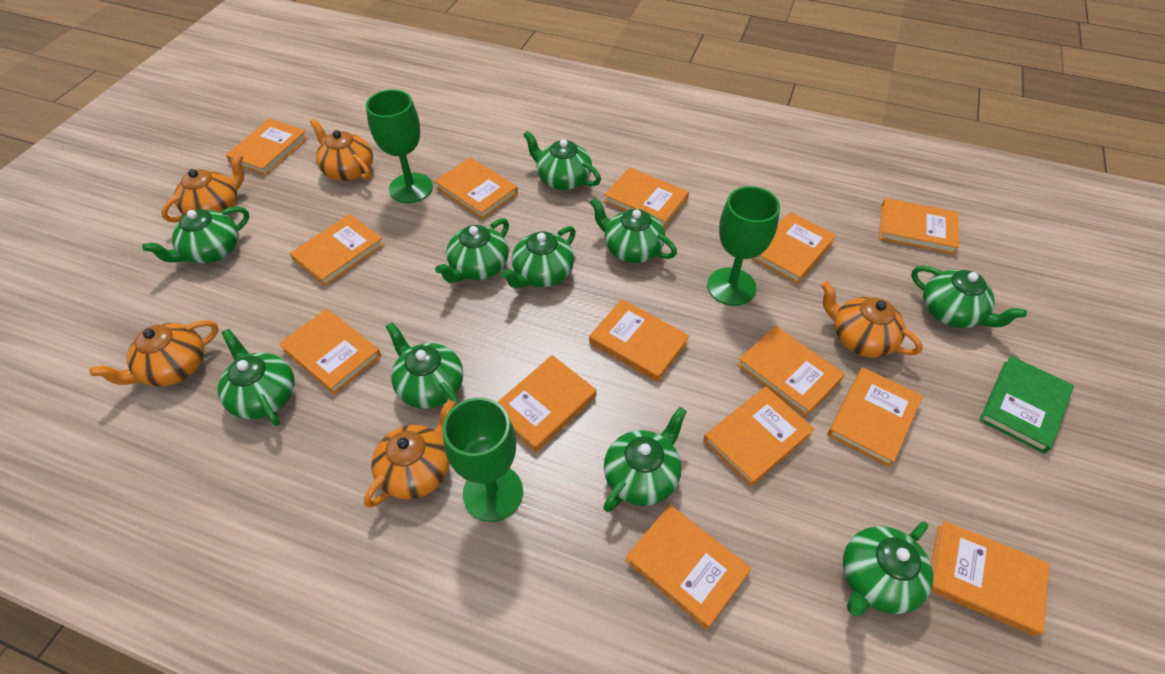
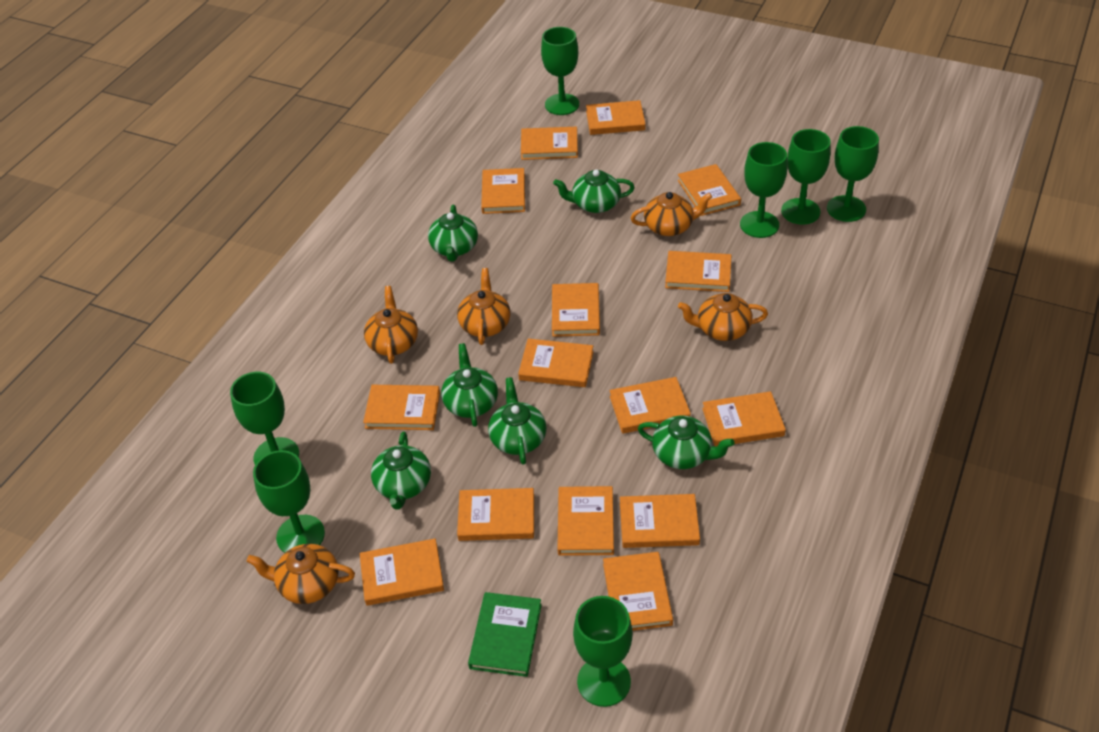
green goblet: 3 -> 7
green teapot: 10 -> 6
orange book: 14 -> 15

